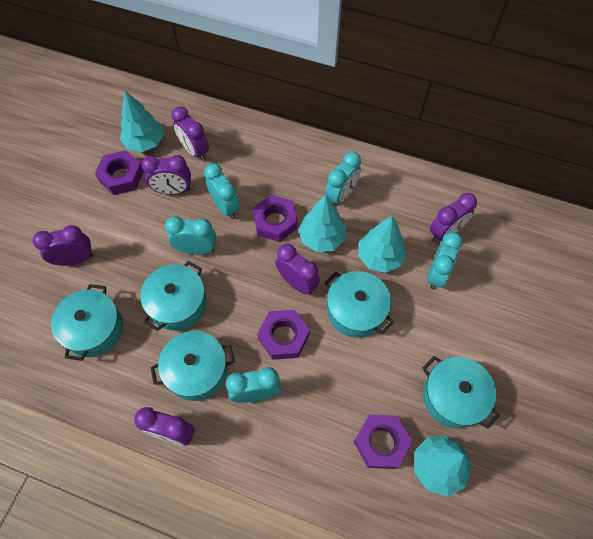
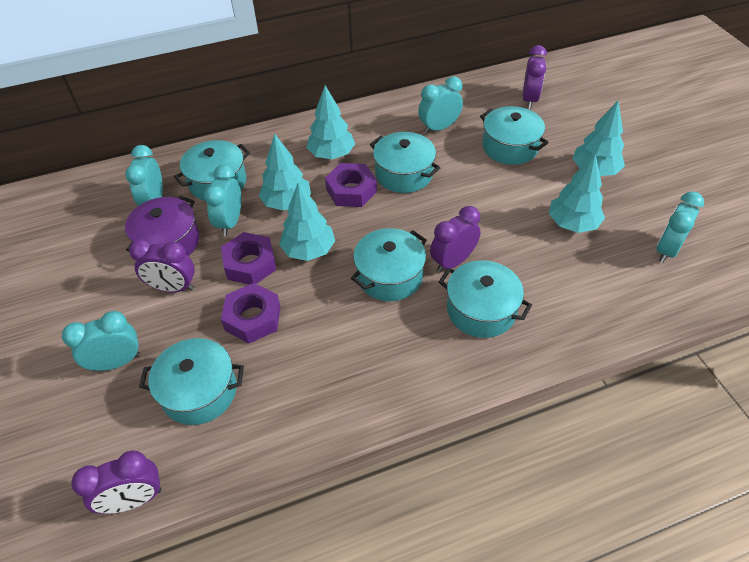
purple clock: 6 -> 4
purple nut: 4 -> 3
purple pot: 0 -> 1
turquoise pot: 5 -> 6
turquoise tree: 4 -> 5

